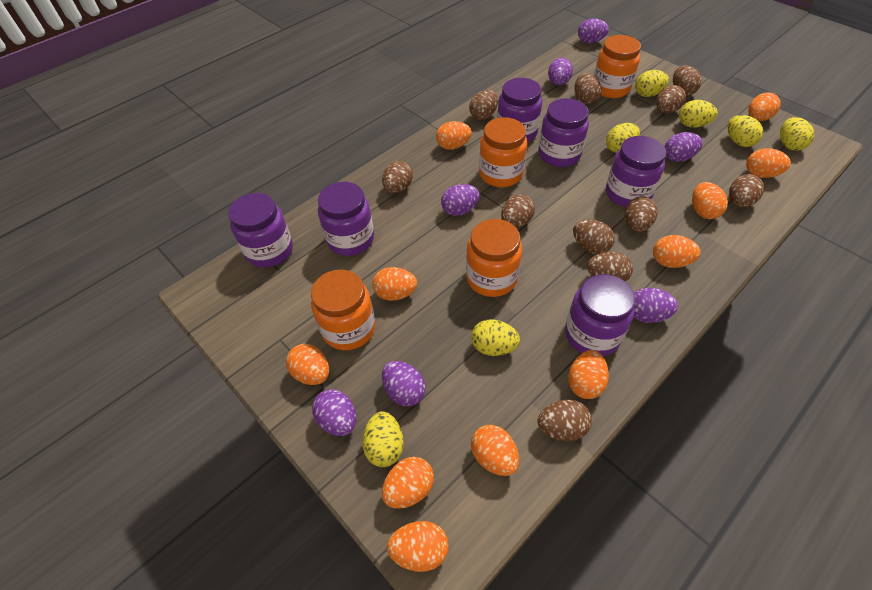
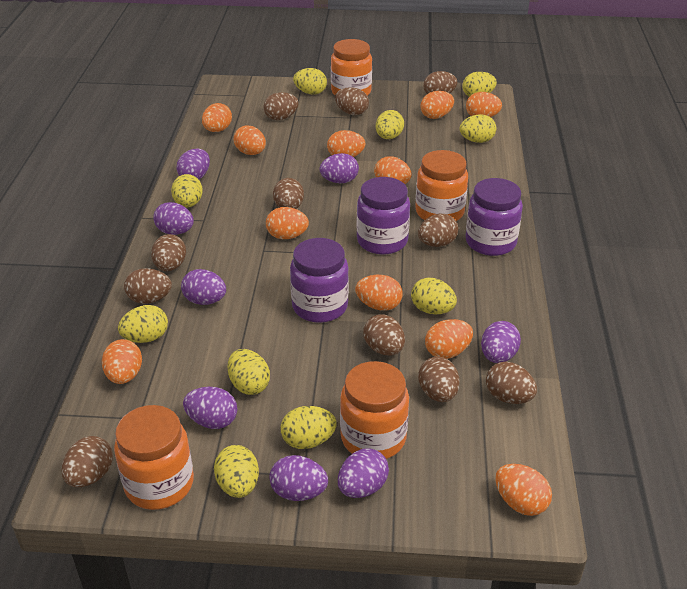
purple egg: 7 -> 8
purple jar: 6 -> 3
yellow egg: 7 -> 10

